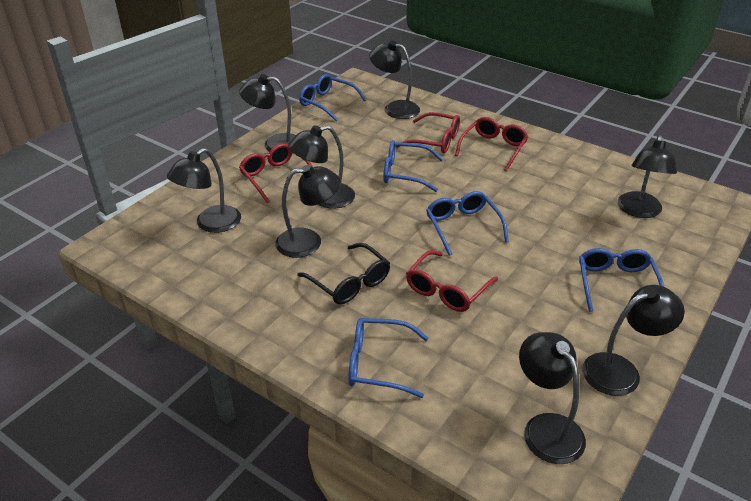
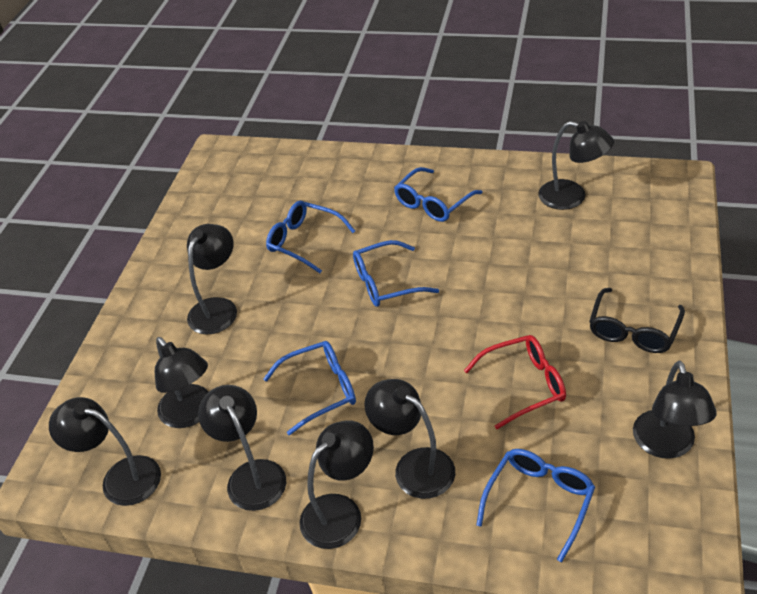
red glasses: 4 -> 1

